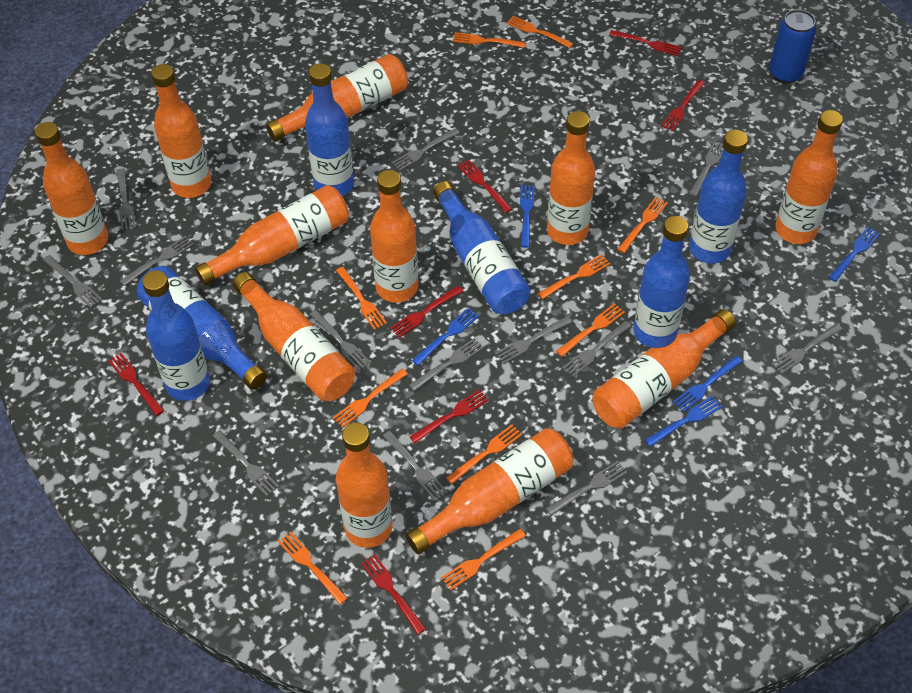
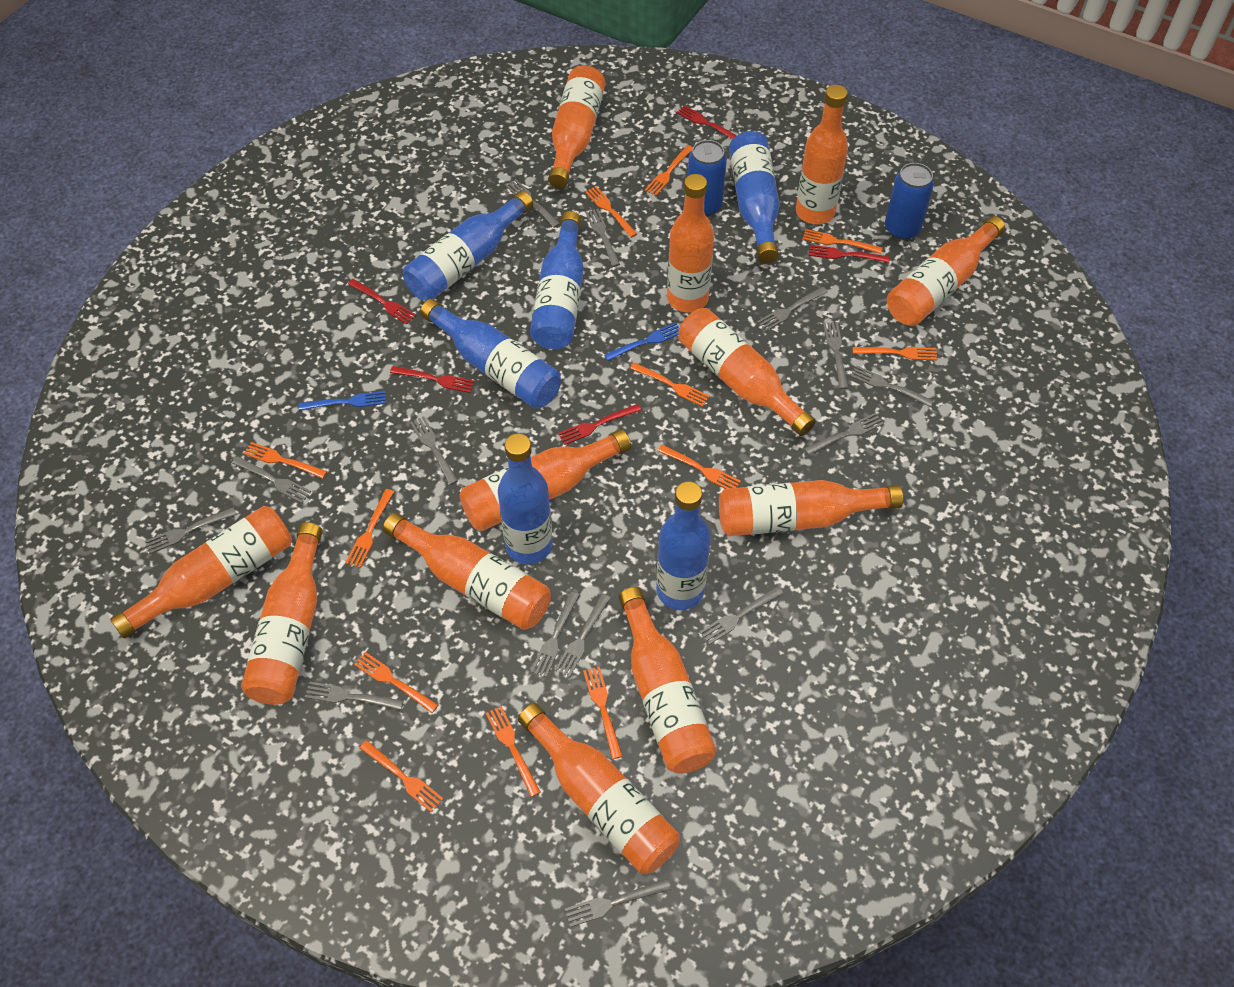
blue can: 1 -> 2
blue fork: 5 -> 2
grey fork: 13 -> 14
orange bottle: 11 -> 12
orange fork: 10 -> 12
red fork: 7 -> 5

